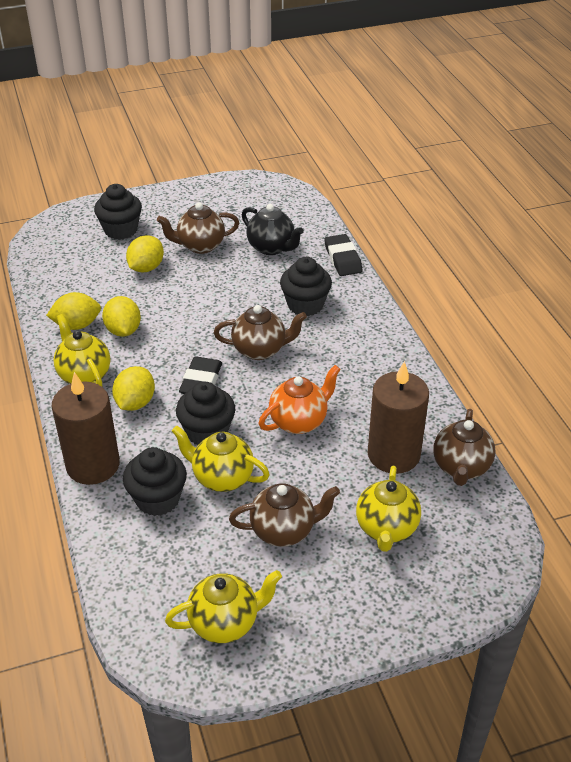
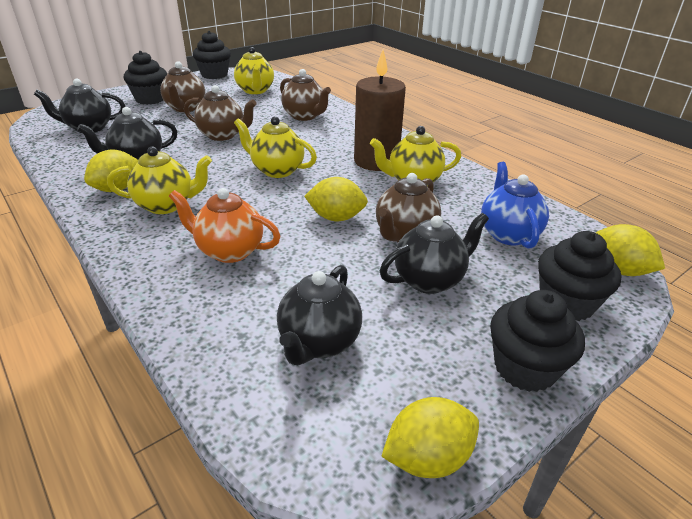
black eraser: 2 -> 0
black teapot: 1 -> 4
blue teapot: 0 -> 1
brown candle: 2 -> 1

